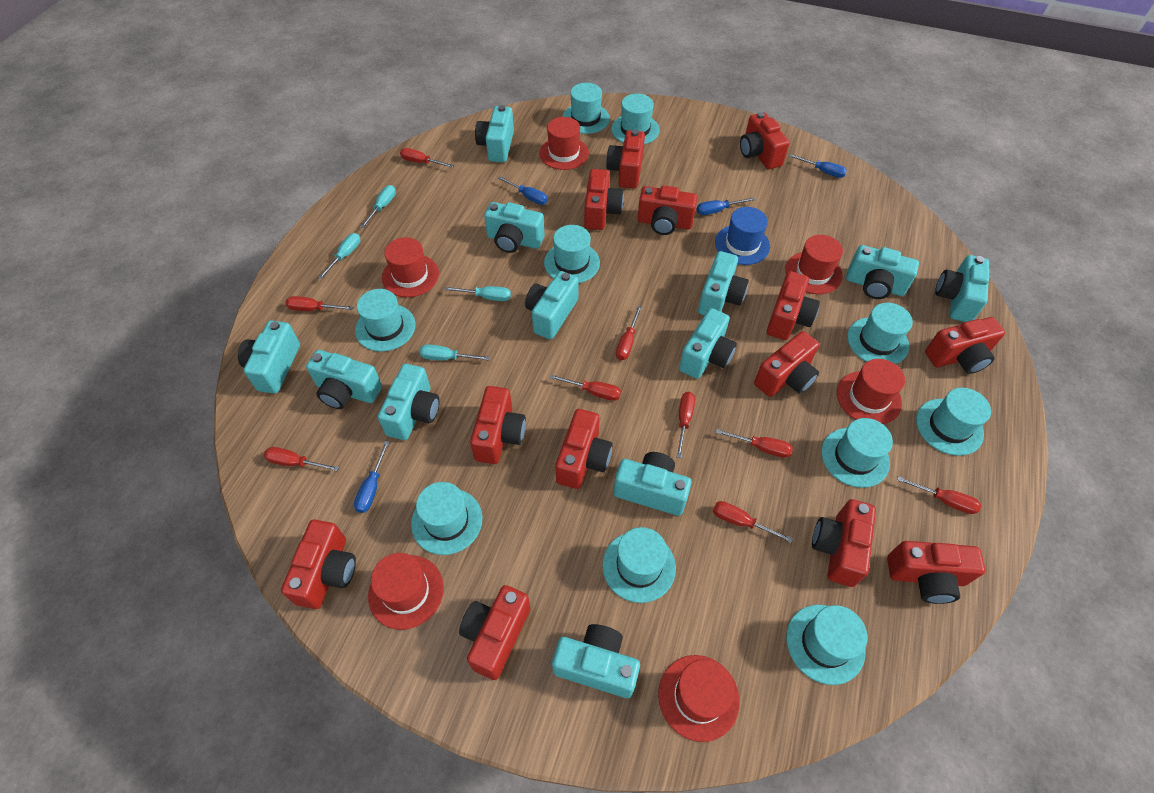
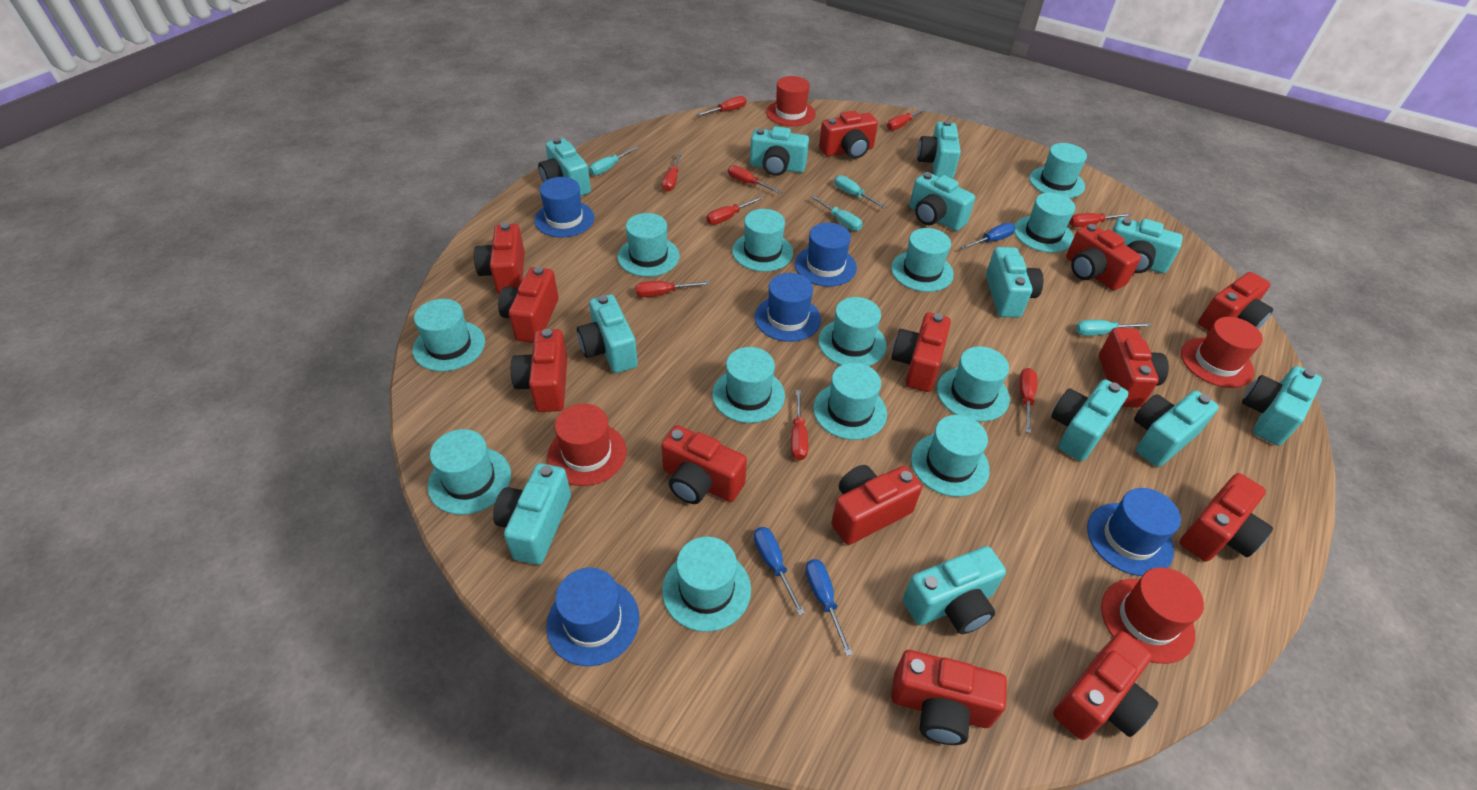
blue hat: 1 -> 5
blue screwdriver: 4 -> 3
red hat: 6 -> 4
turquoise hat: 10 -> 13

